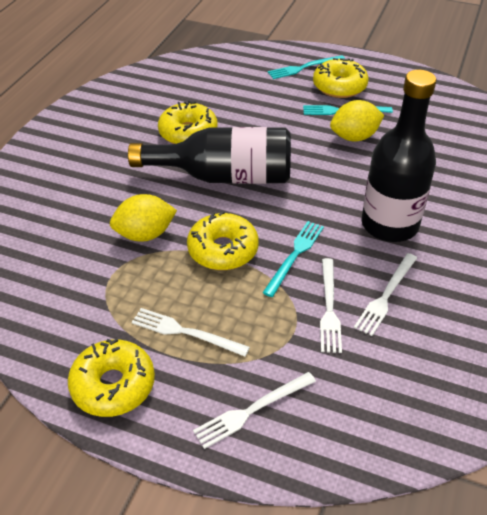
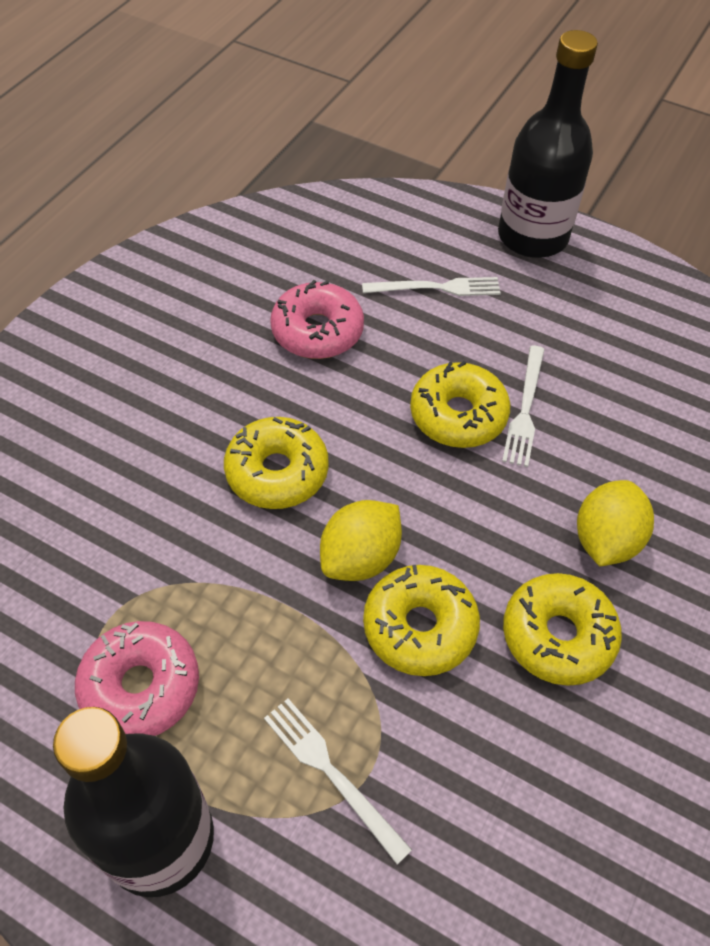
pink donut: 0 -> 2
turquoise fork: 3 -> 0
white fork: 4 -> 3

